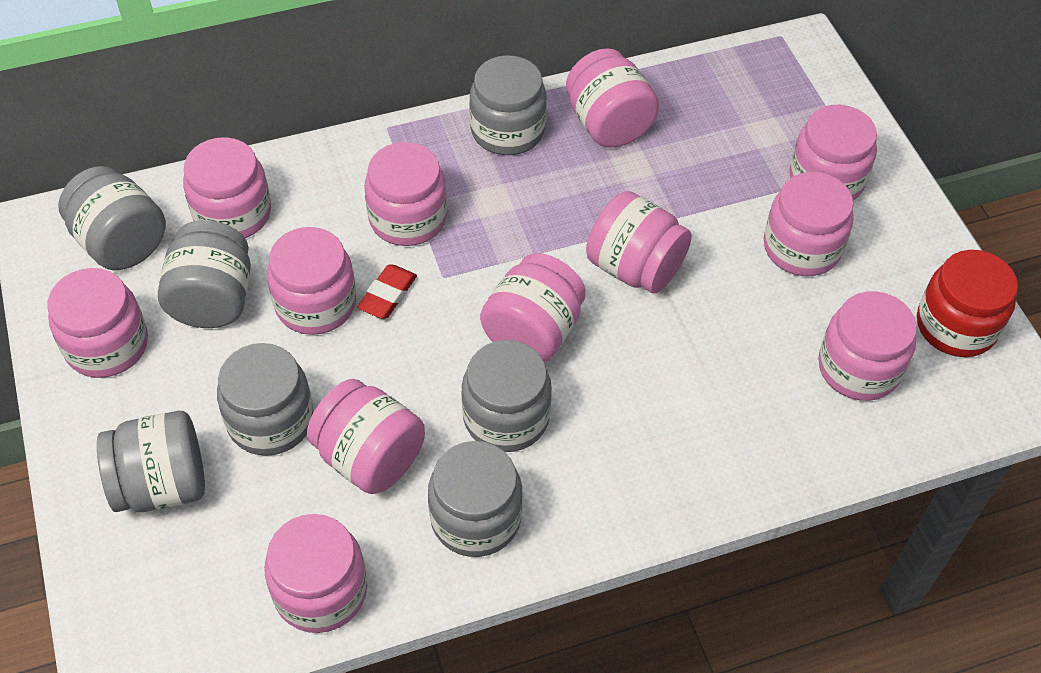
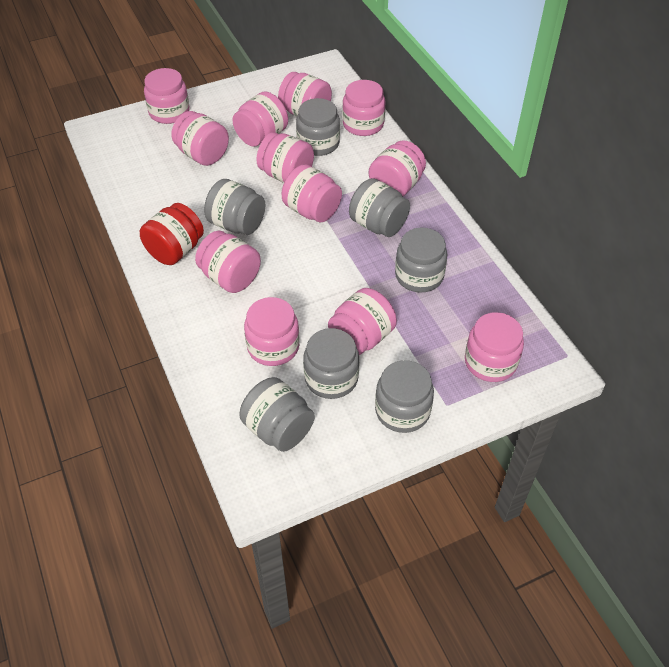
red eraser: 1 -> 0

